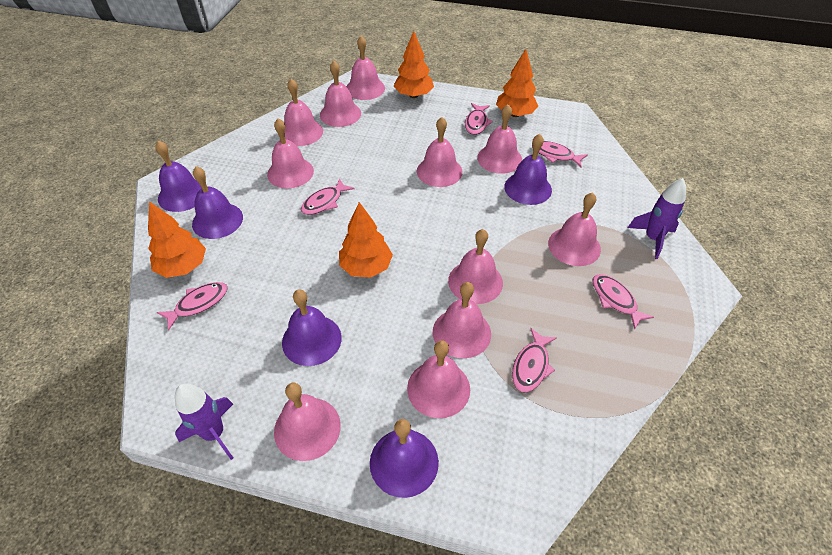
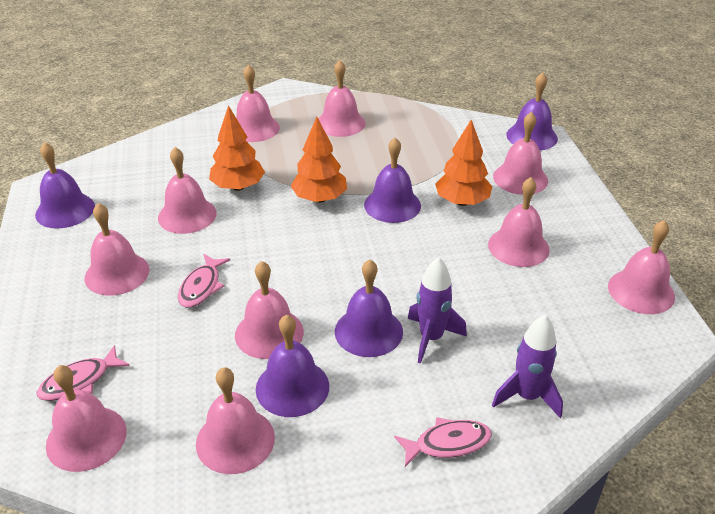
orange tree: 4 -> 3
pink bell: 11 -> 10
pink fish: 6 -> 3

